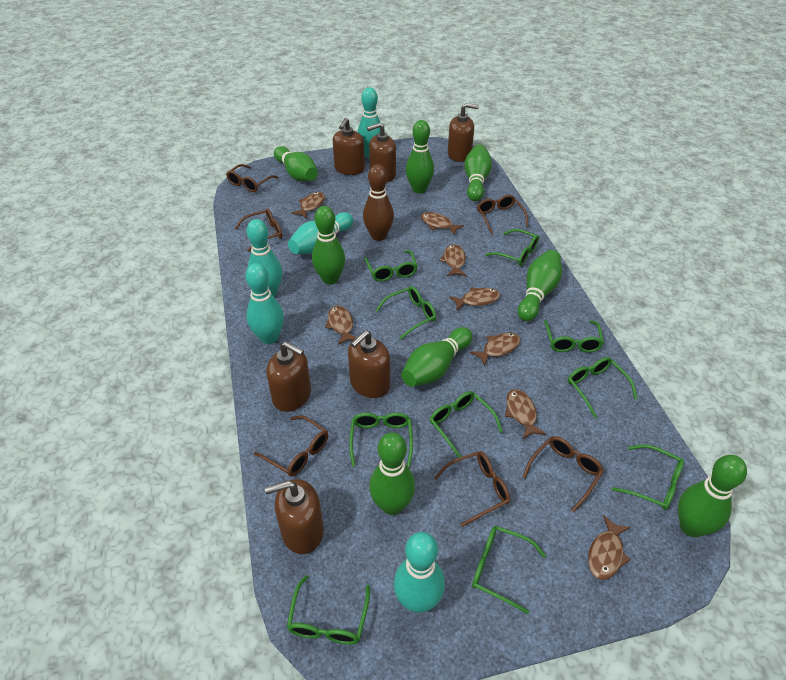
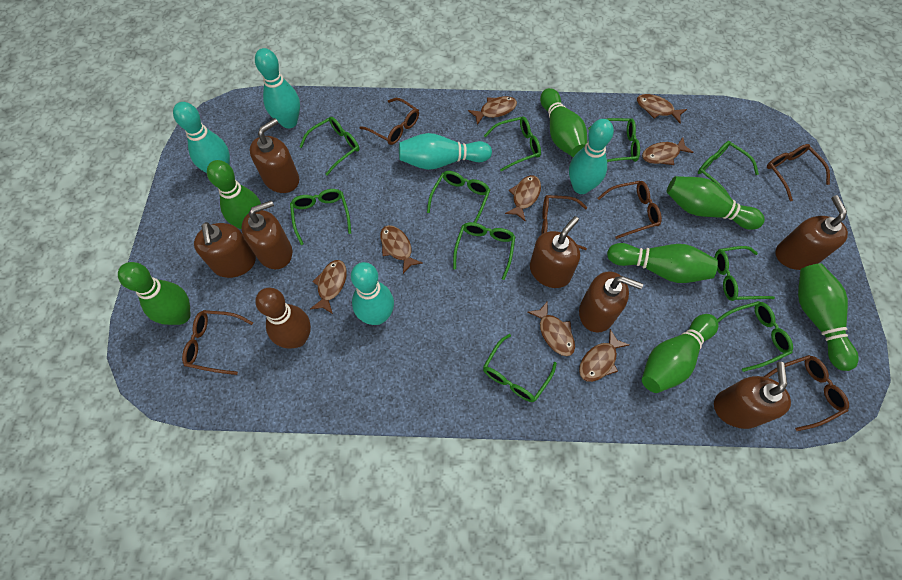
brown soap dispenser: 6 -> 7
green bowling pin: 8 -> 7

